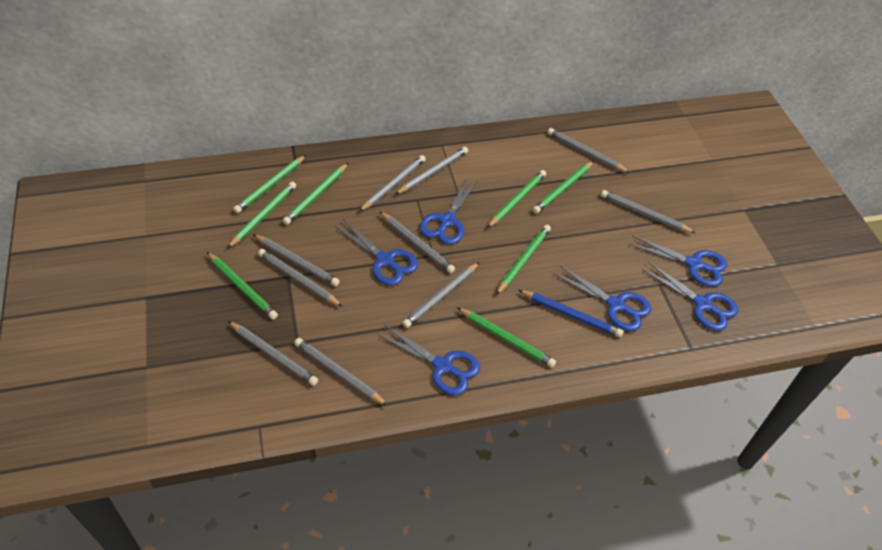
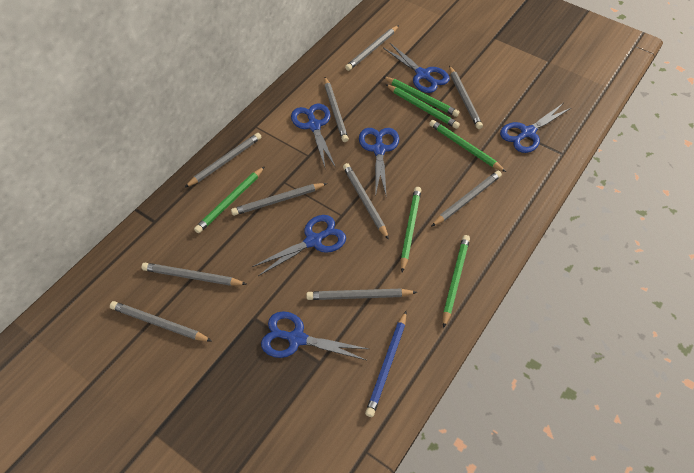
green pencil: 8 -> 6

